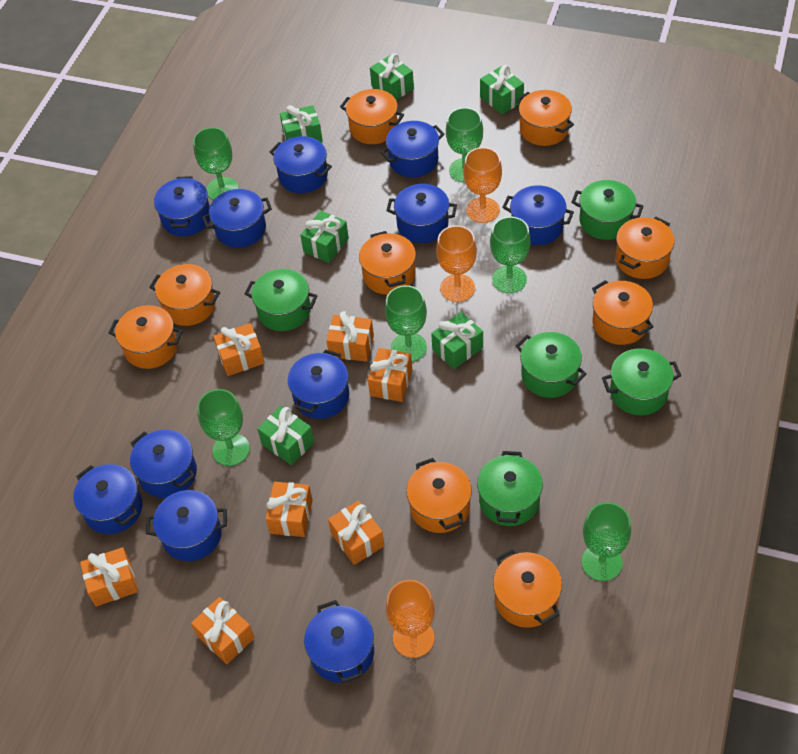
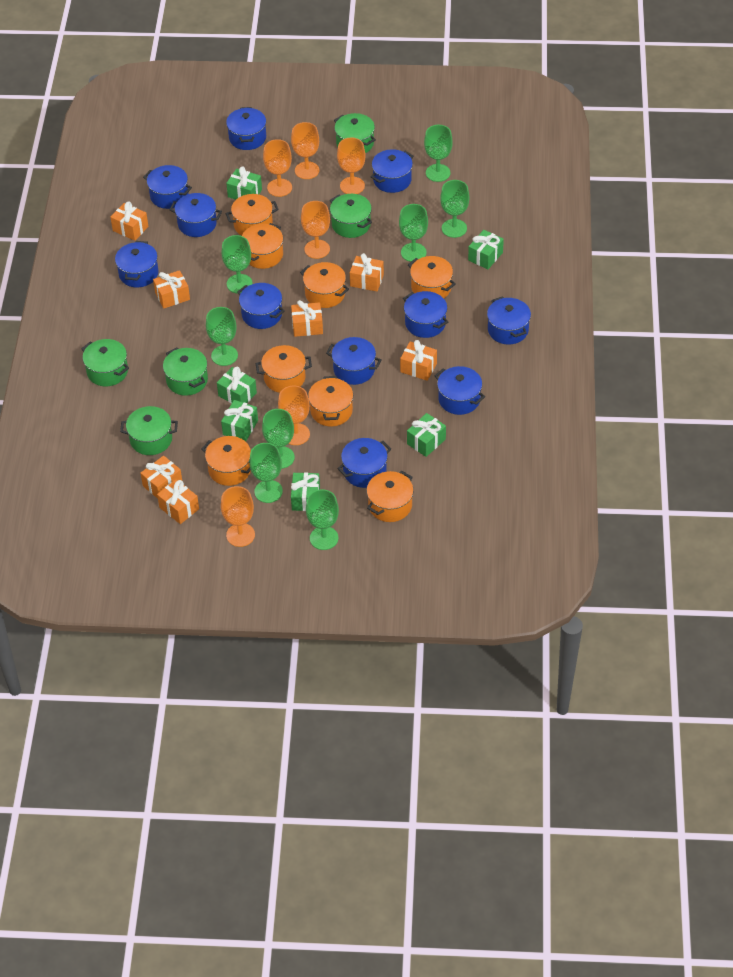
green goblet: 6 -> 8
orange goblet: 3 -> 6
orange pot: 9 -> 8

